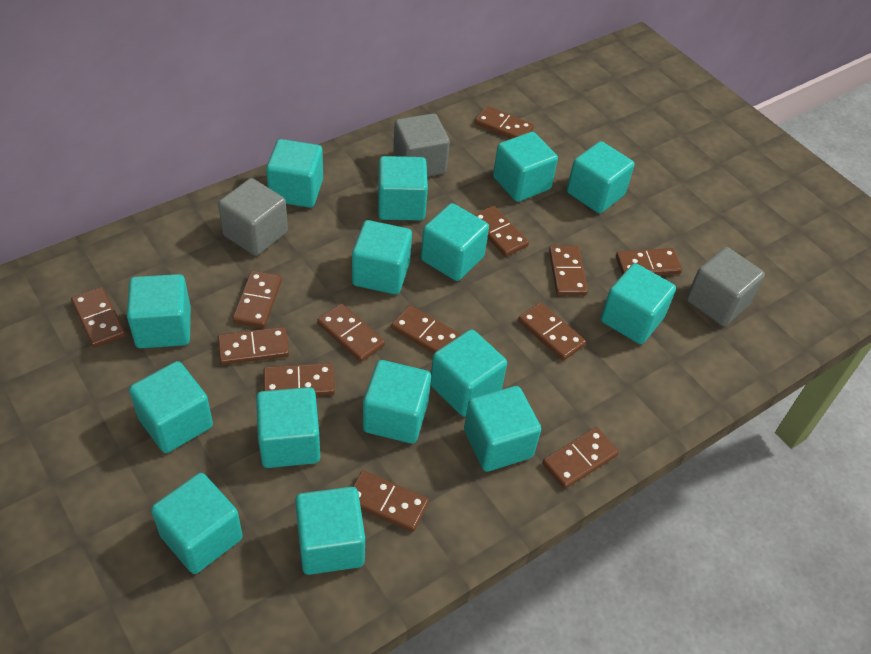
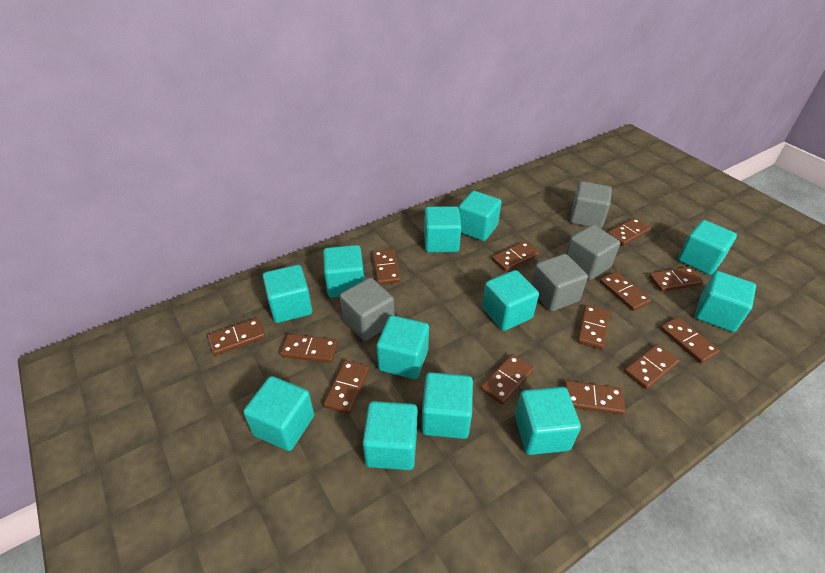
grey cube: 3 -> 4
turquoise cube: 15 -> 12

